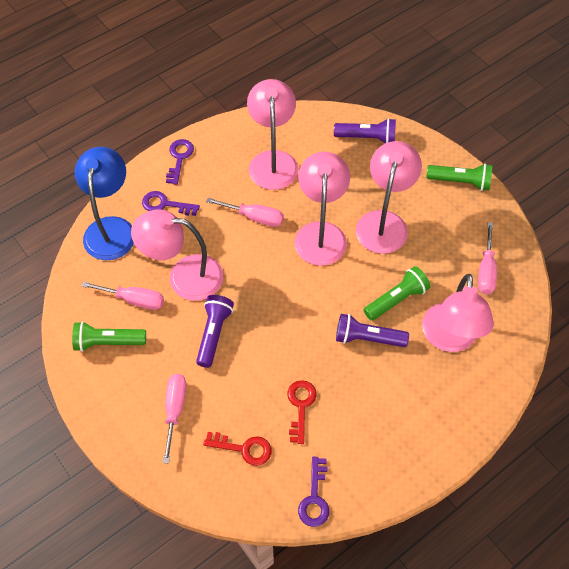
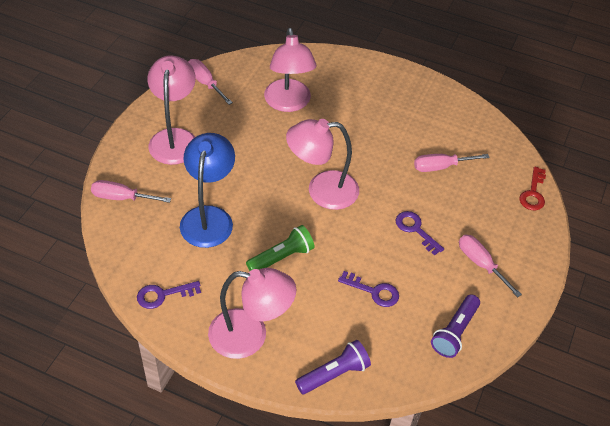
green flashlight: 3 -> 1
pink lamp: 5 -> 4
purple flashlight: 3 -> 2
red key: 2 -> 1

